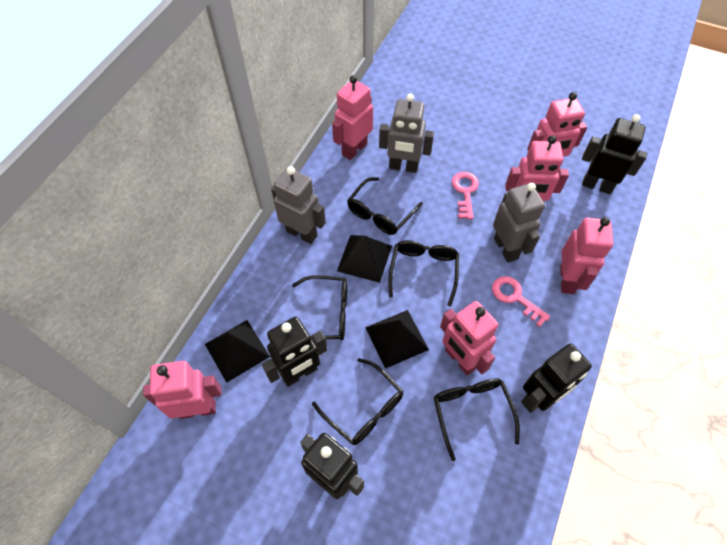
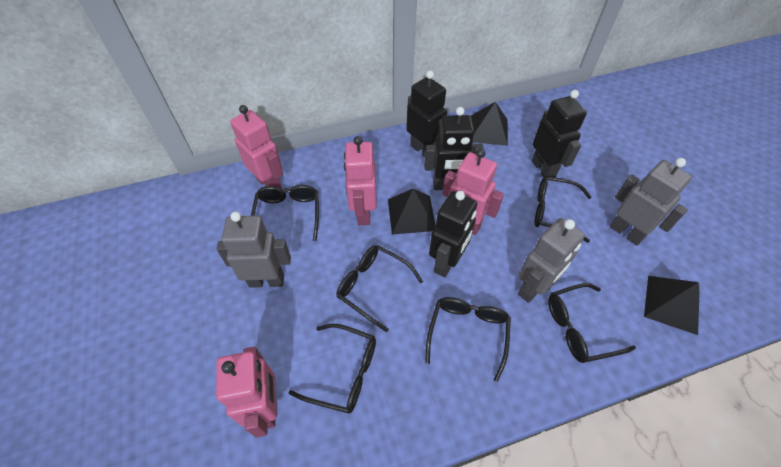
black glasses: 5 -> 6
pink key: 2 -> 0
pink robot: 6 -> 4

